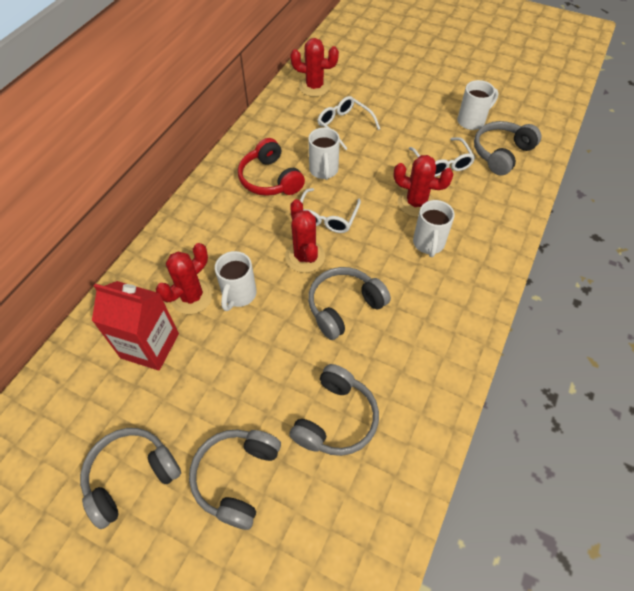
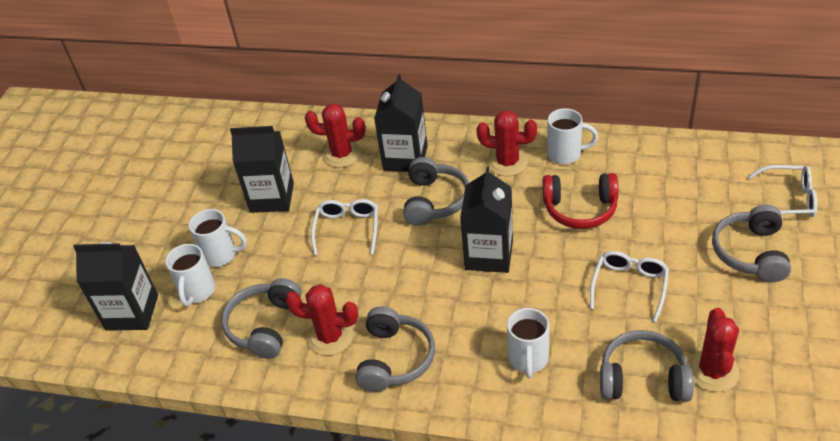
black carton: 0 -> 4
red carton: 1 -> 0

